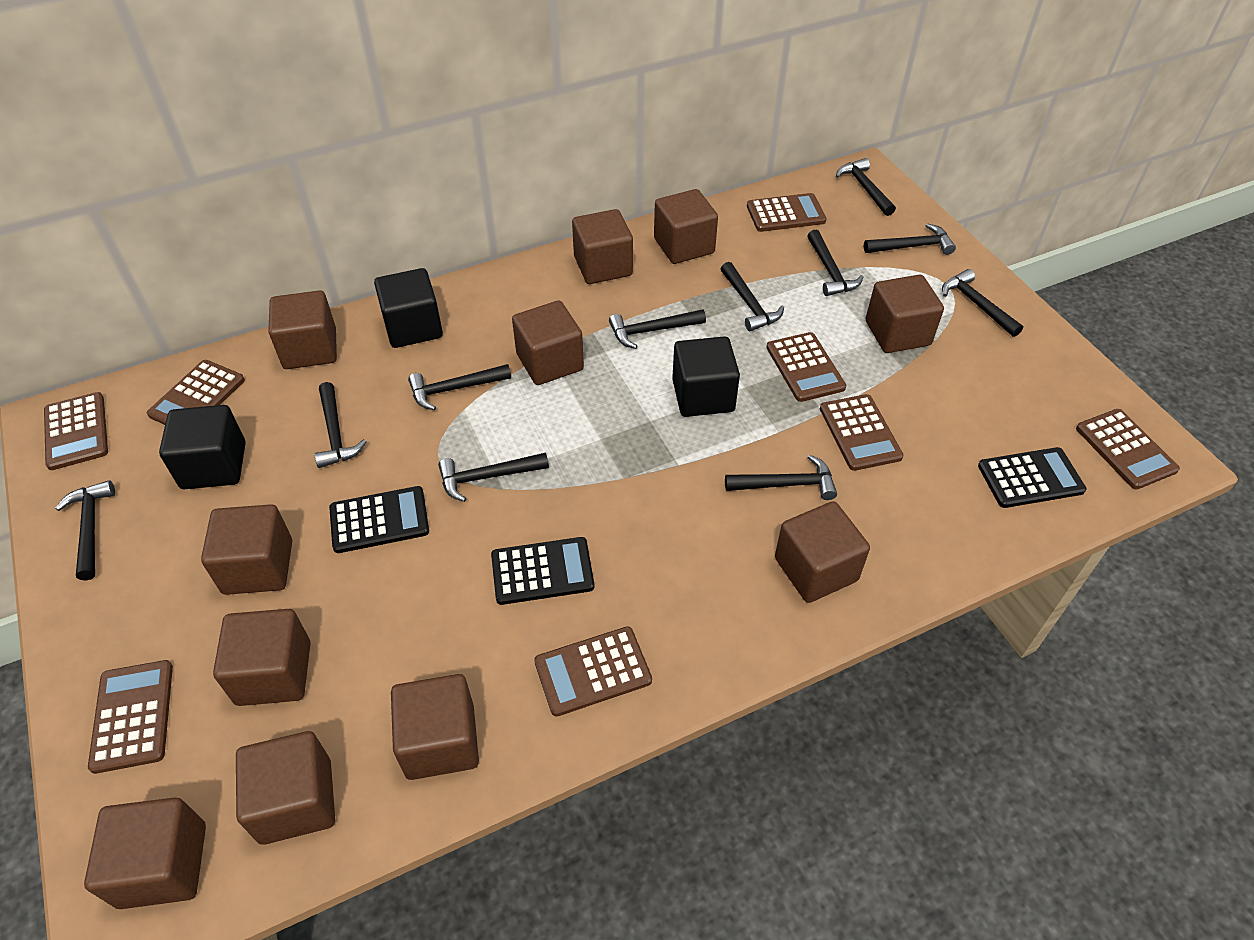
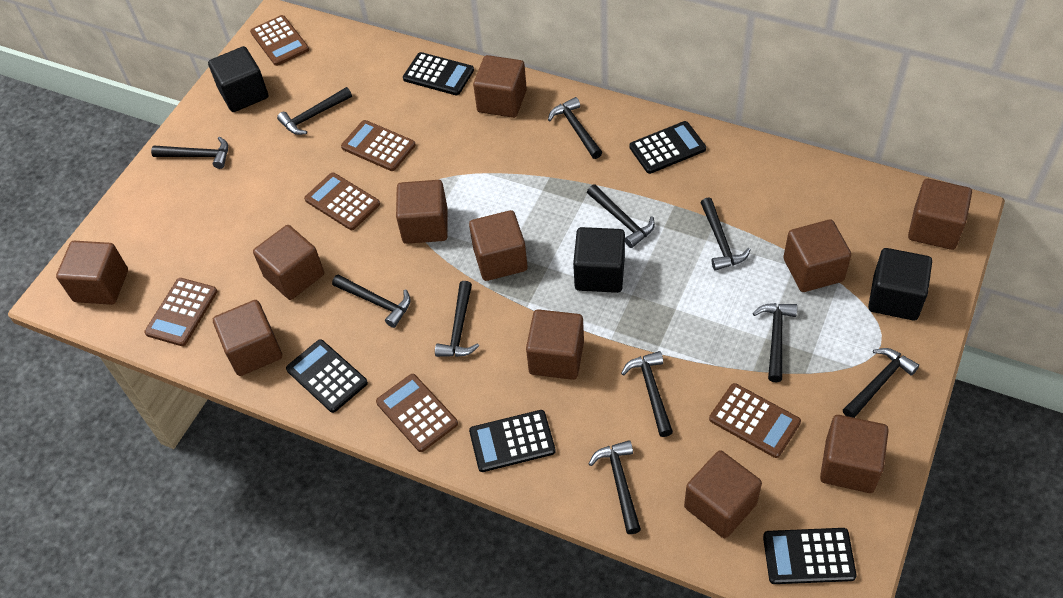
black calculator: 3 -> 5
brown calculator: 8 -> 6

